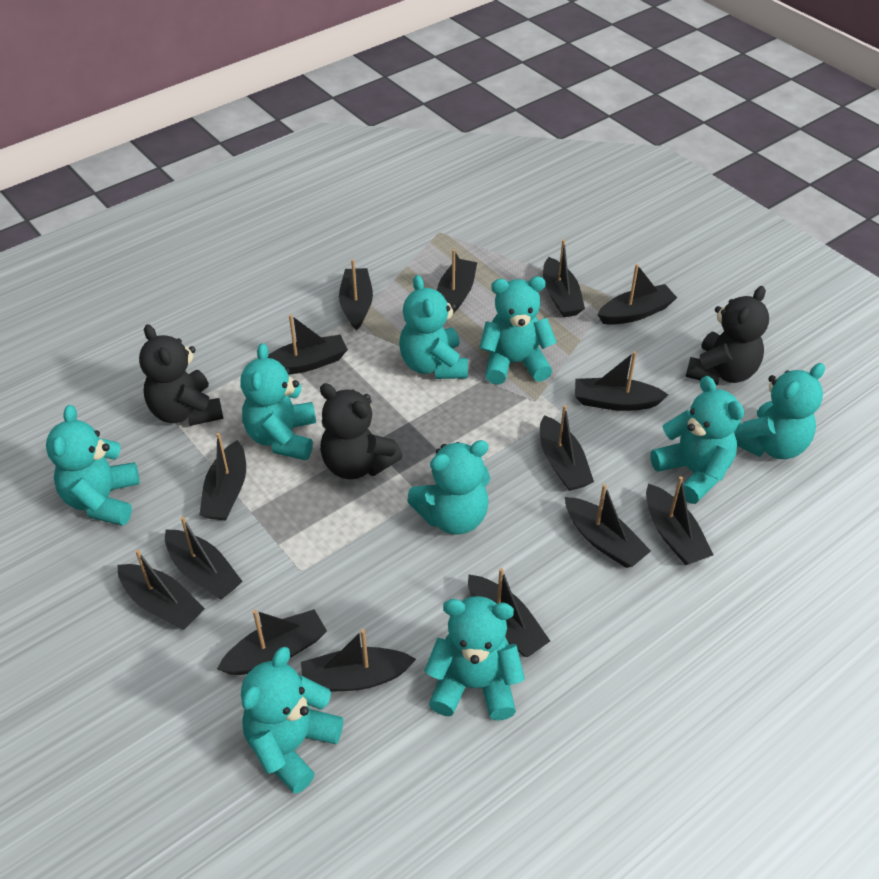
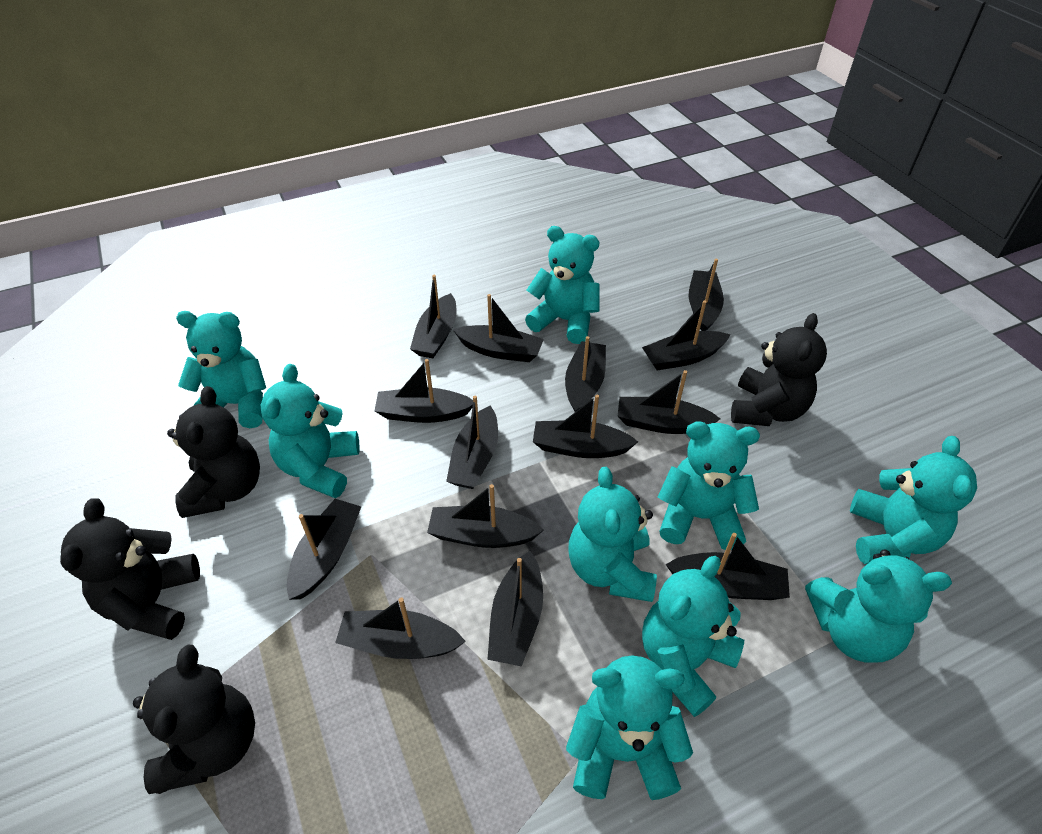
black boat: 15 -> 14
black teddy bear: 3 -> 4

